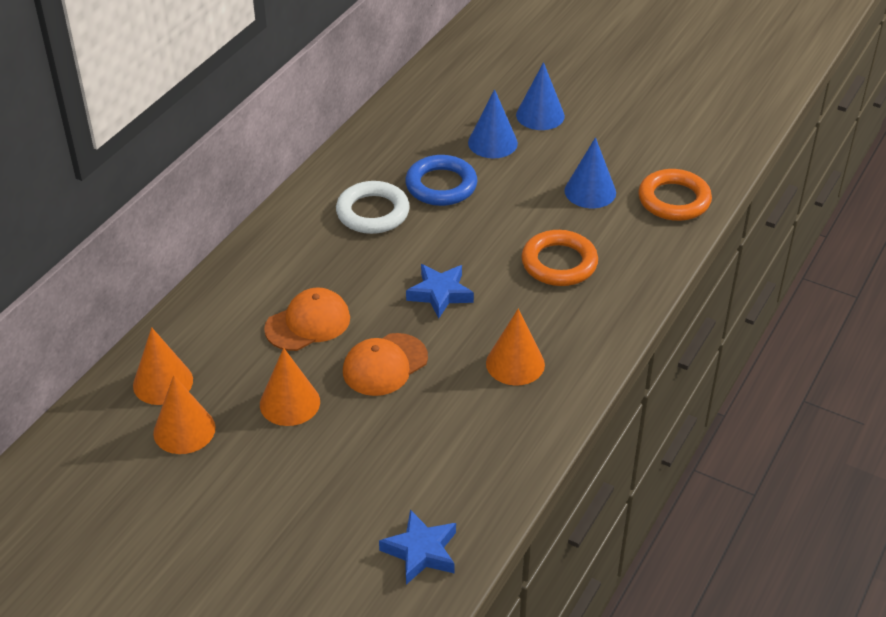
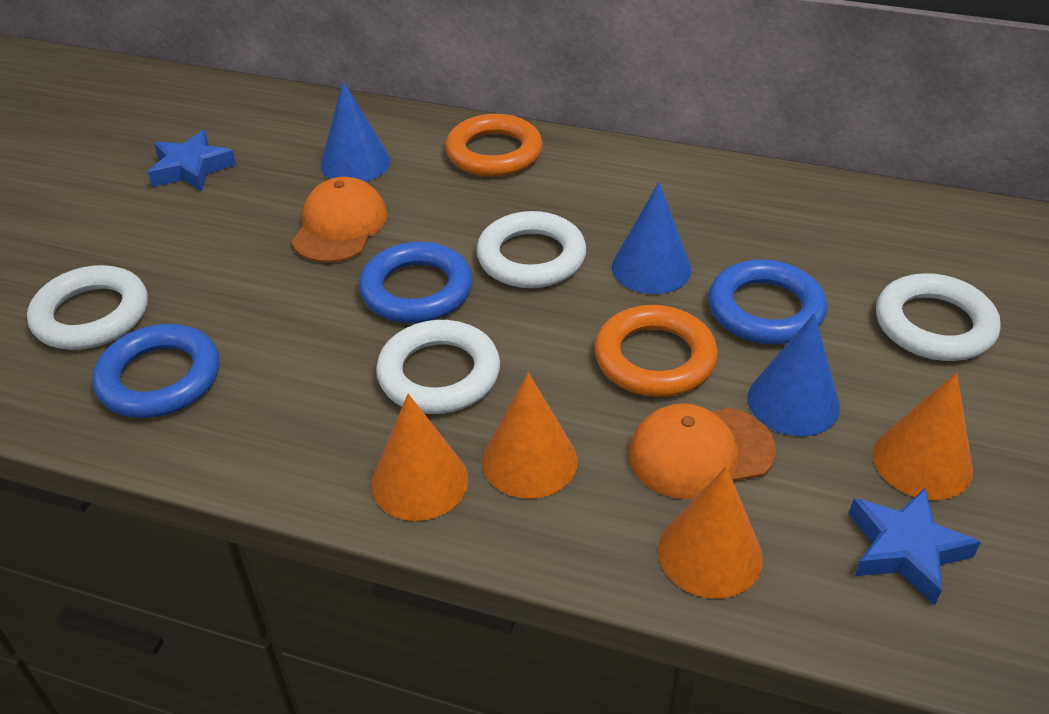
blue ring: 1 -> 3
white ring: 1 -> 4

